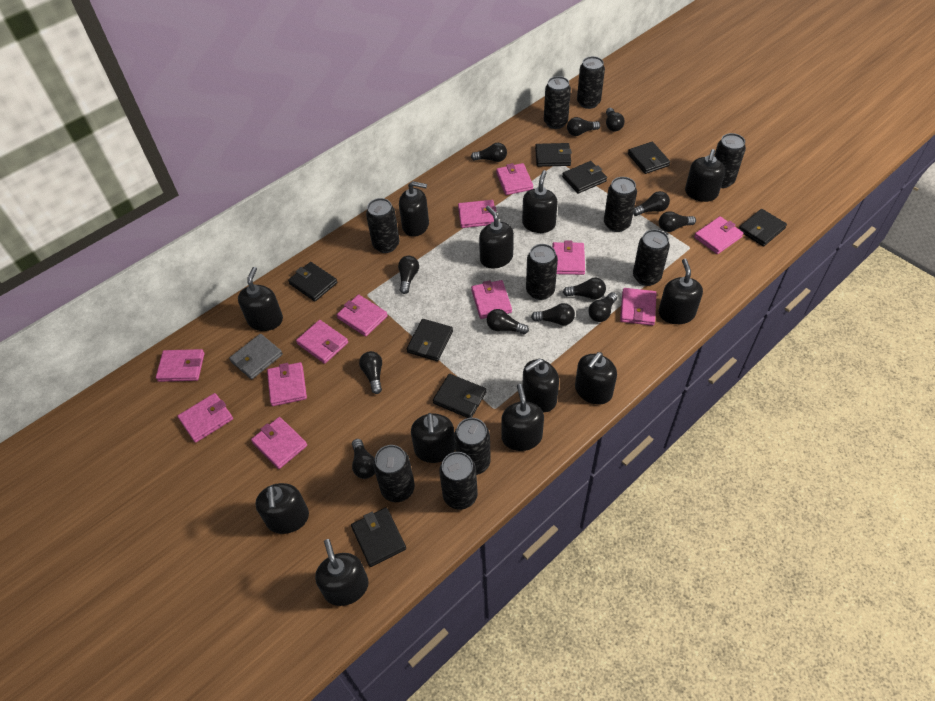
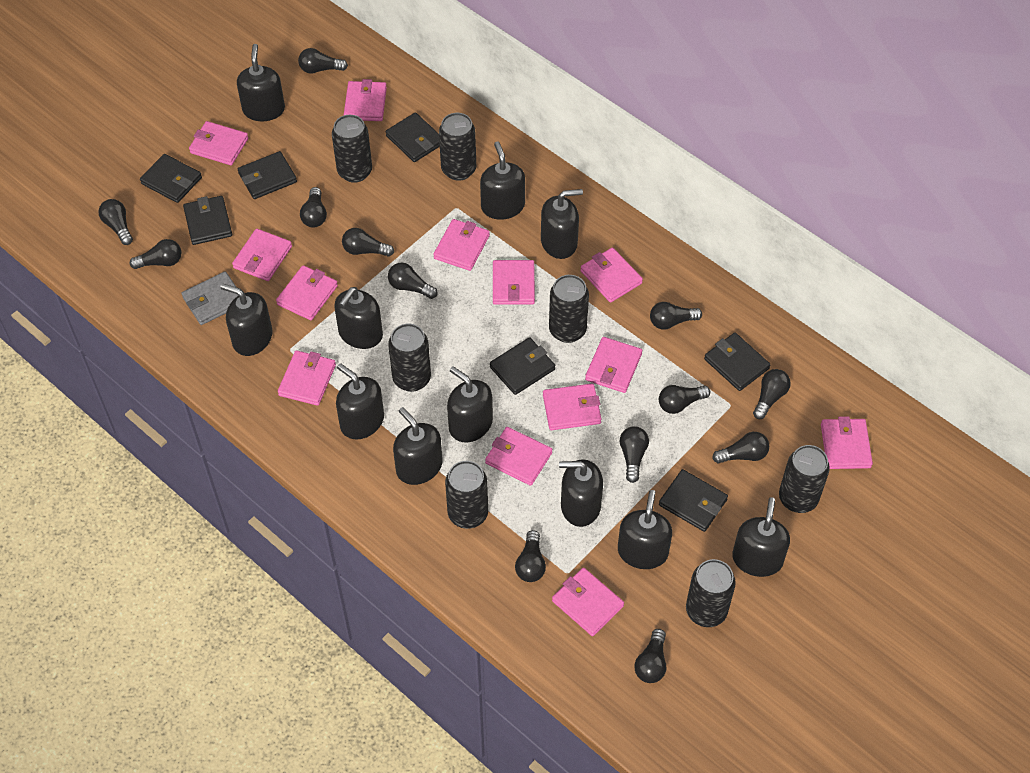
black can: 10 -> 7
black light bulb: 12 -> 13
black soap dispenser: 12 -> 11
black wallet: 8 -> 7
pink wallet: 12 -> 13

